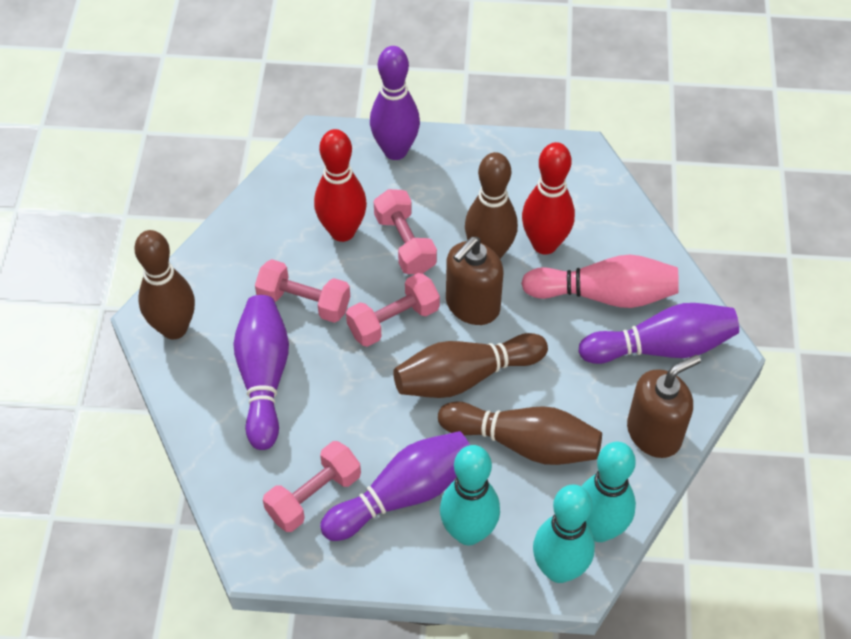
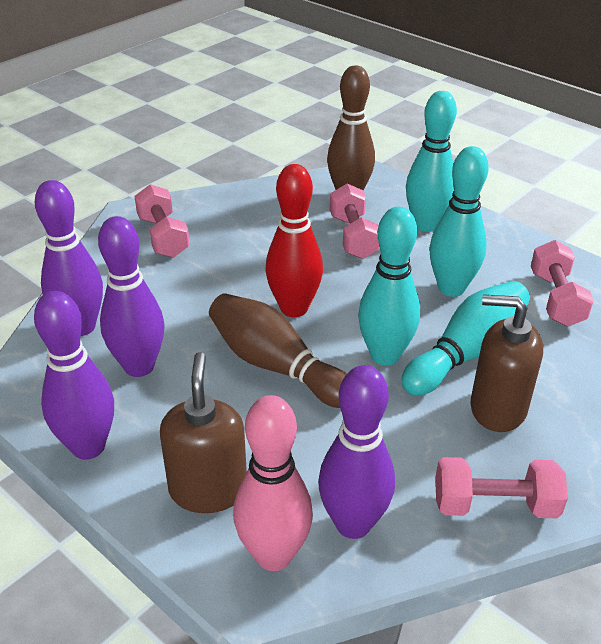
brown bowling pin: 4 -> 2
red bowling pin: 2 -> 1
turquoise bowling pin: 3 -> 4

